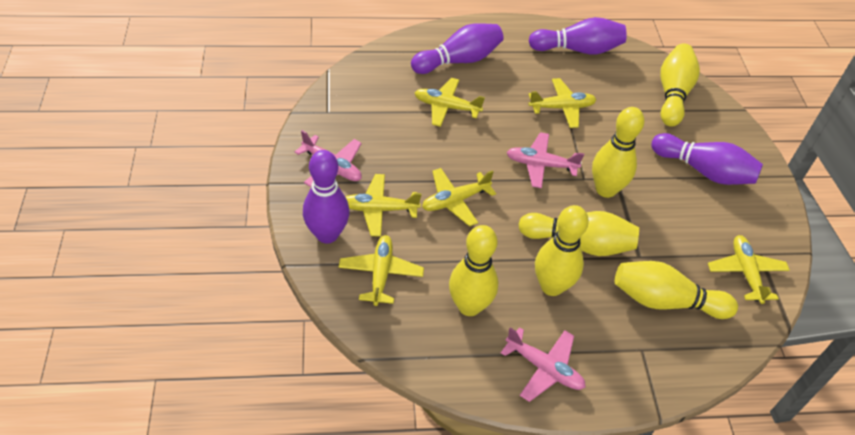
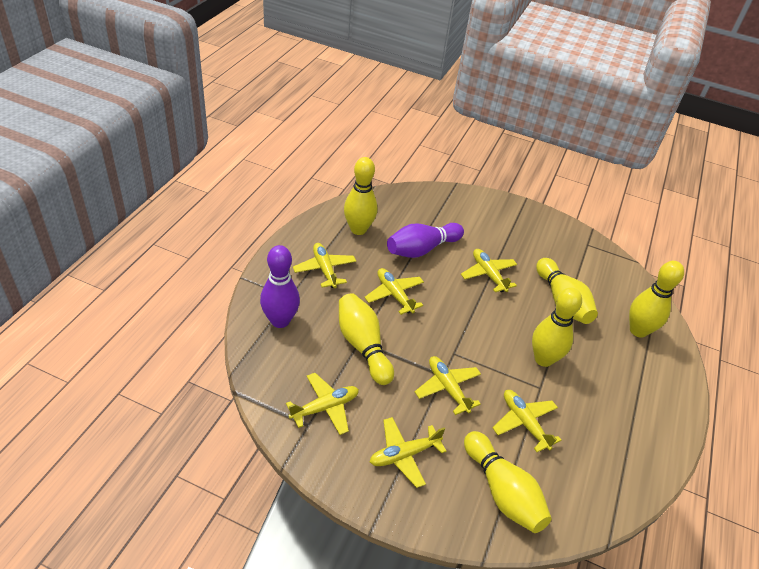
pink plane: 3 -> 0
purple bowling pin: 4 -> 2
yellow plane: 6 -> 7

